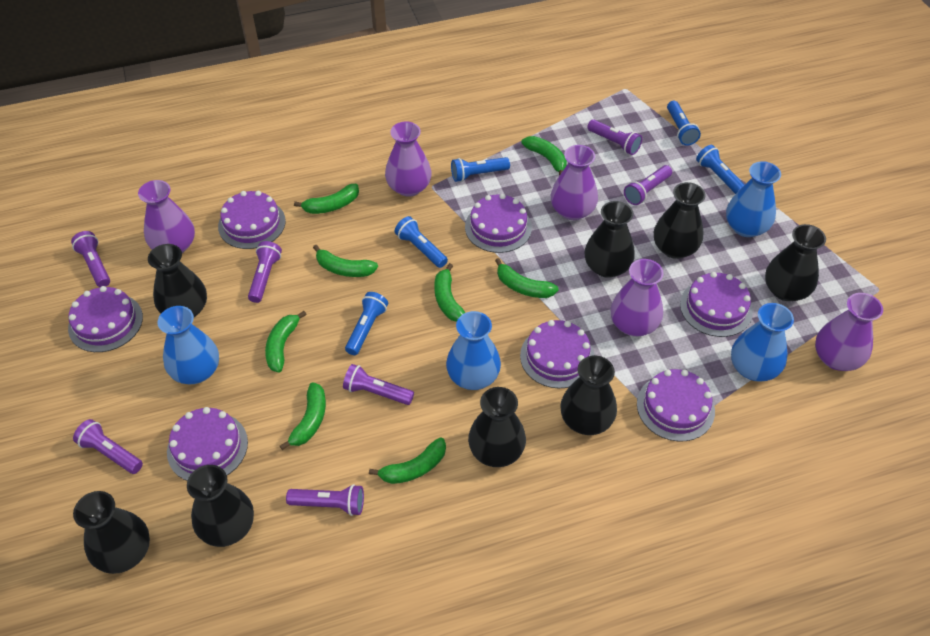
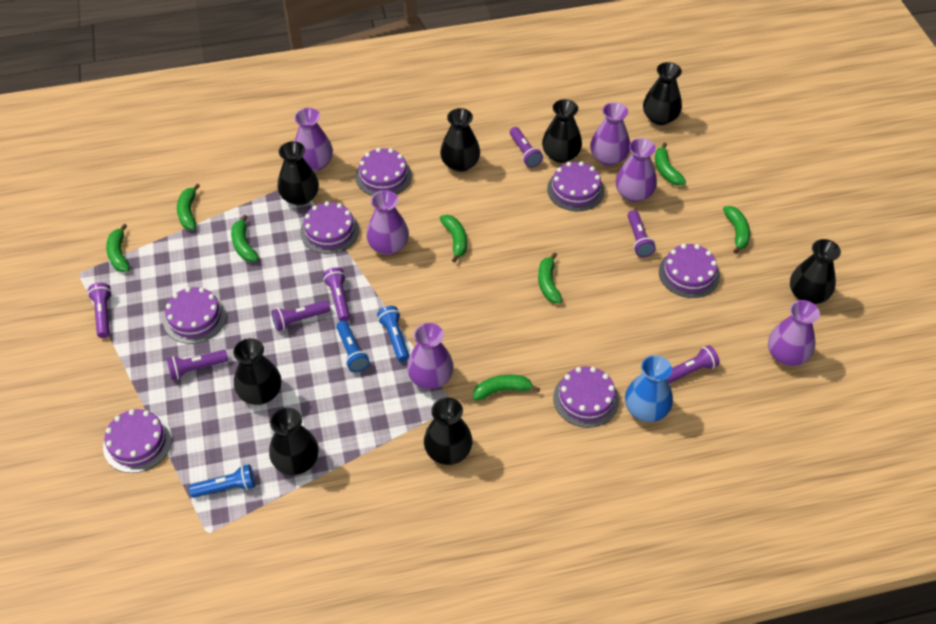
blue flashlight: 5 -> 3
blue vase: 4 -> 1
purple vase: 5 -> 6

